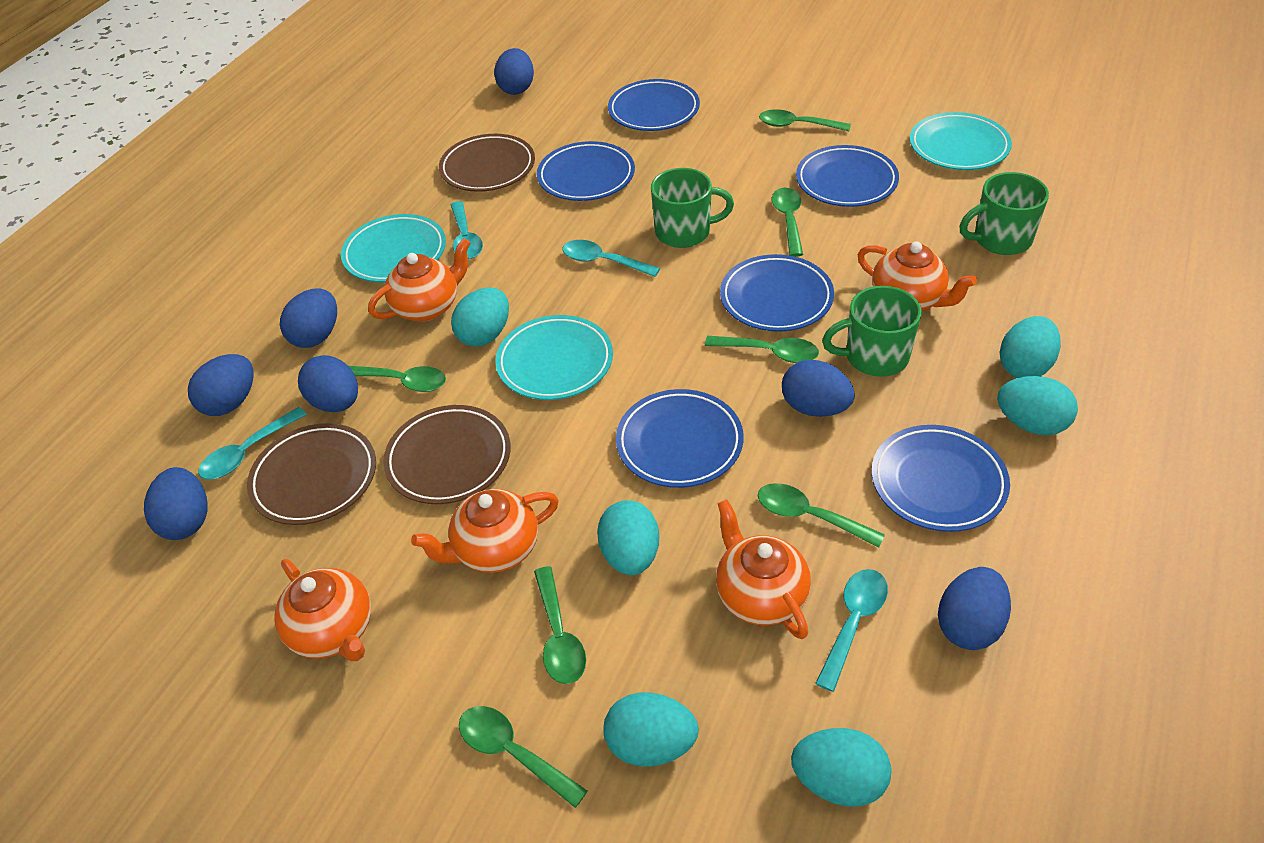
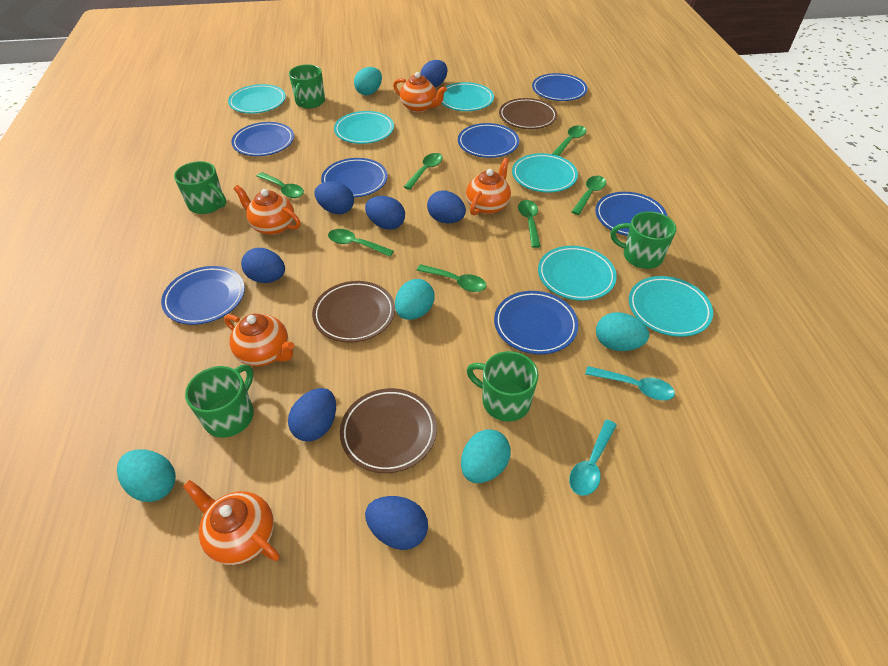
blue plate: 6 -> 7
green mug: 3 -> 5
turquoise egg: 6 -> 5
turquoise plate: 3 -> 6
turquoise spoon: 4 -> 2

